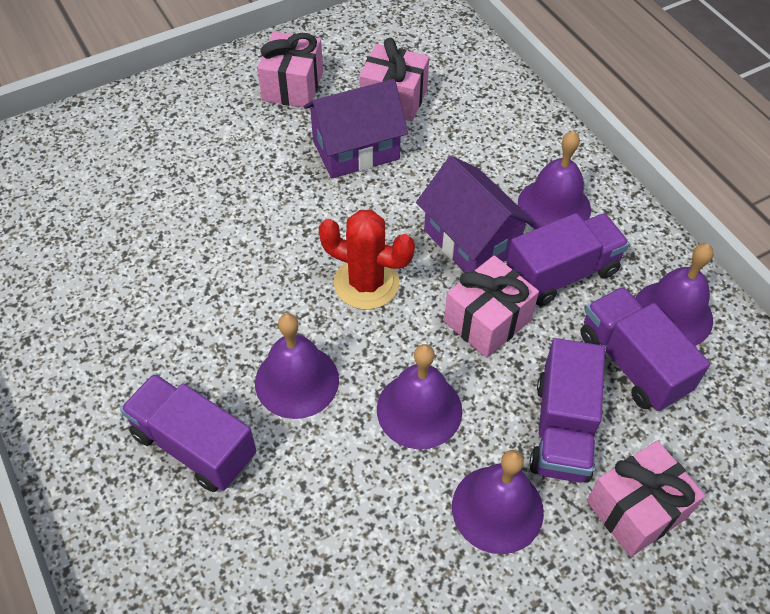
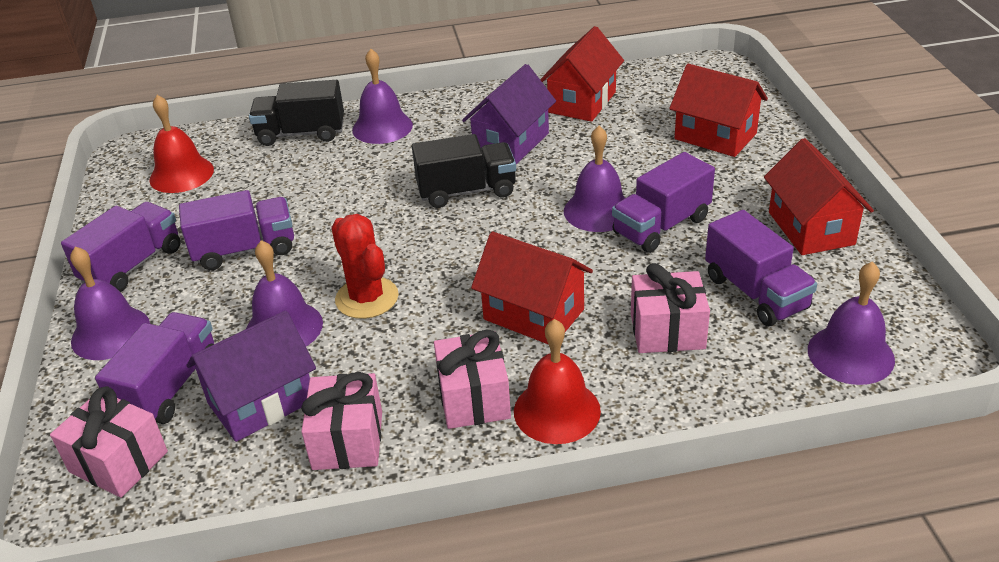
black truck: 0 -> 2
purple truck: 4 -> 5
red bell: 0 -> 2
red house: 0 -> 4

